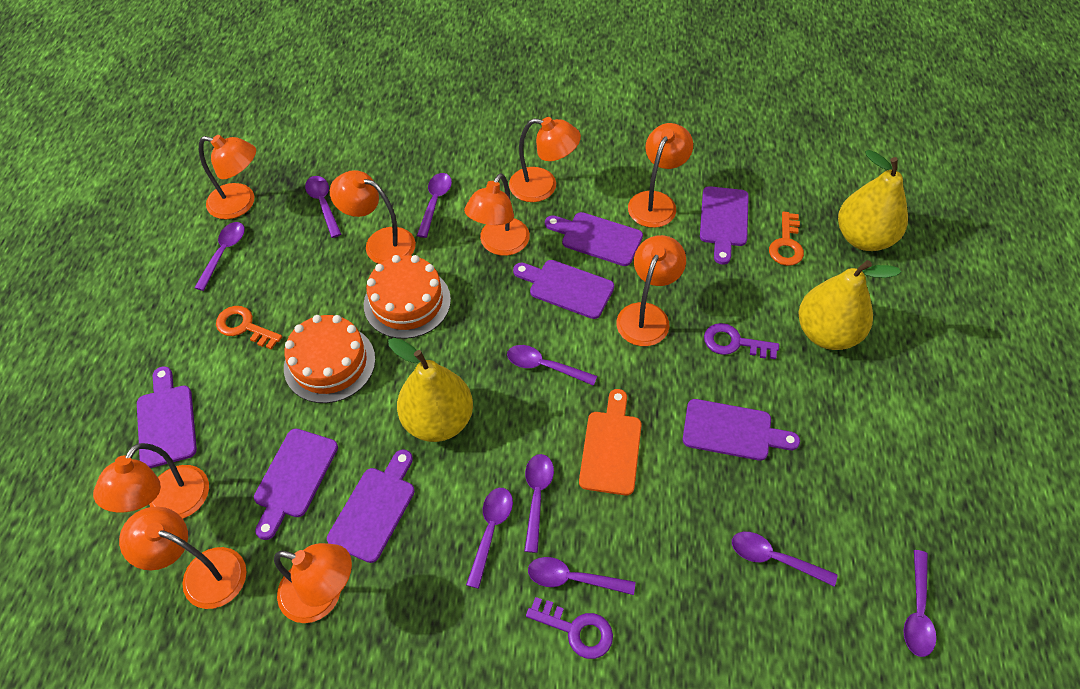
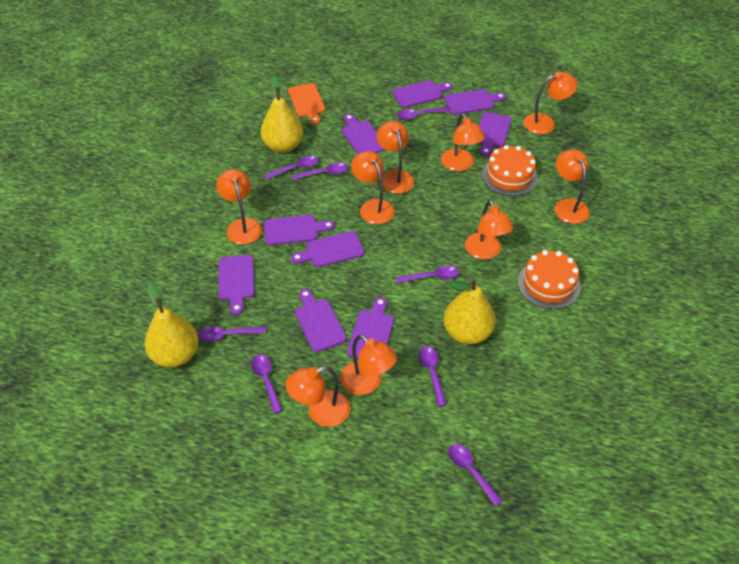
orange key: 2 -> 0
purple cutting board: 7 -> 9
purple key: 2 -> 0
purple spoon: 9 -> 8

